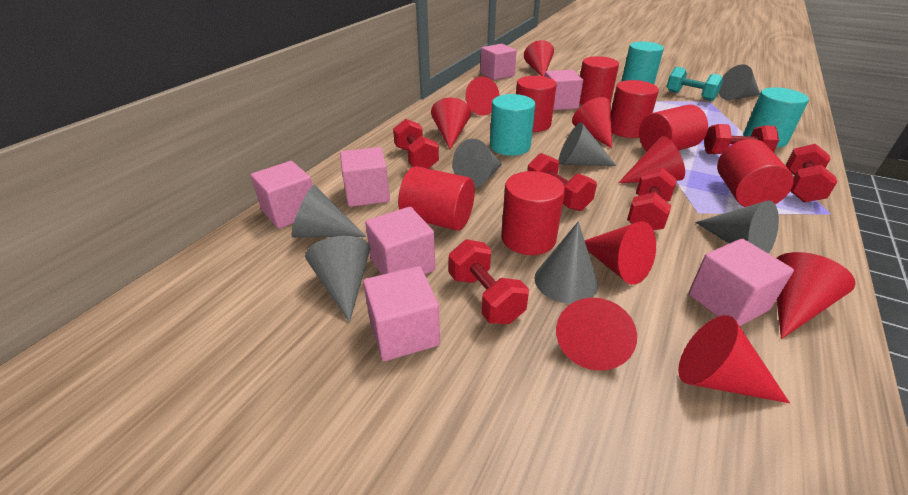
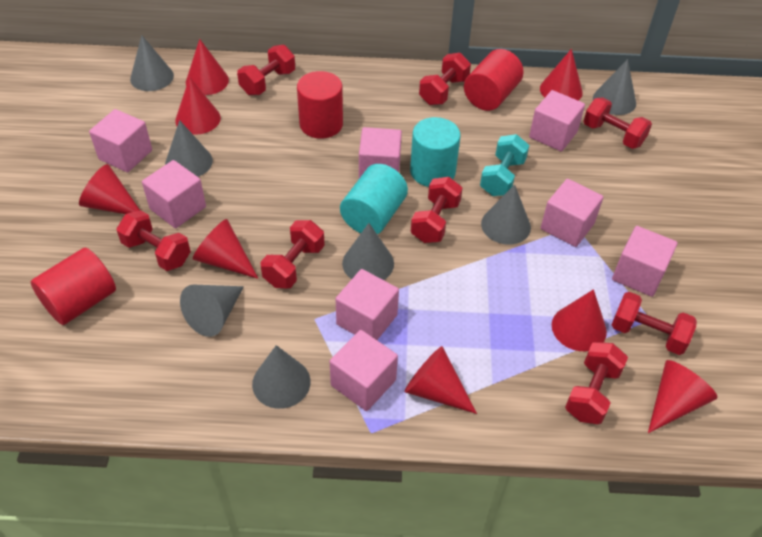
pink cube: 7 -> 8
red cone: 9 -> 8
red cylinder: 7 -> 3
red dumbbell: 6 -> 8
turquoise cylinder: 3 -> 2

